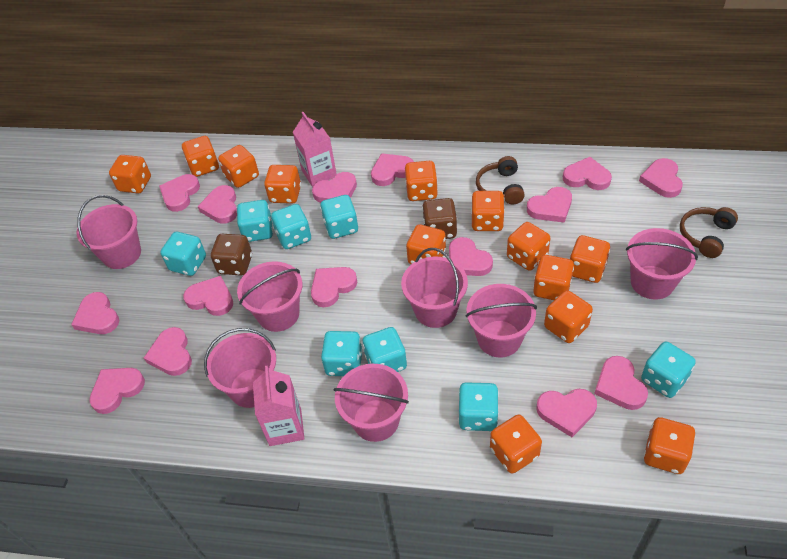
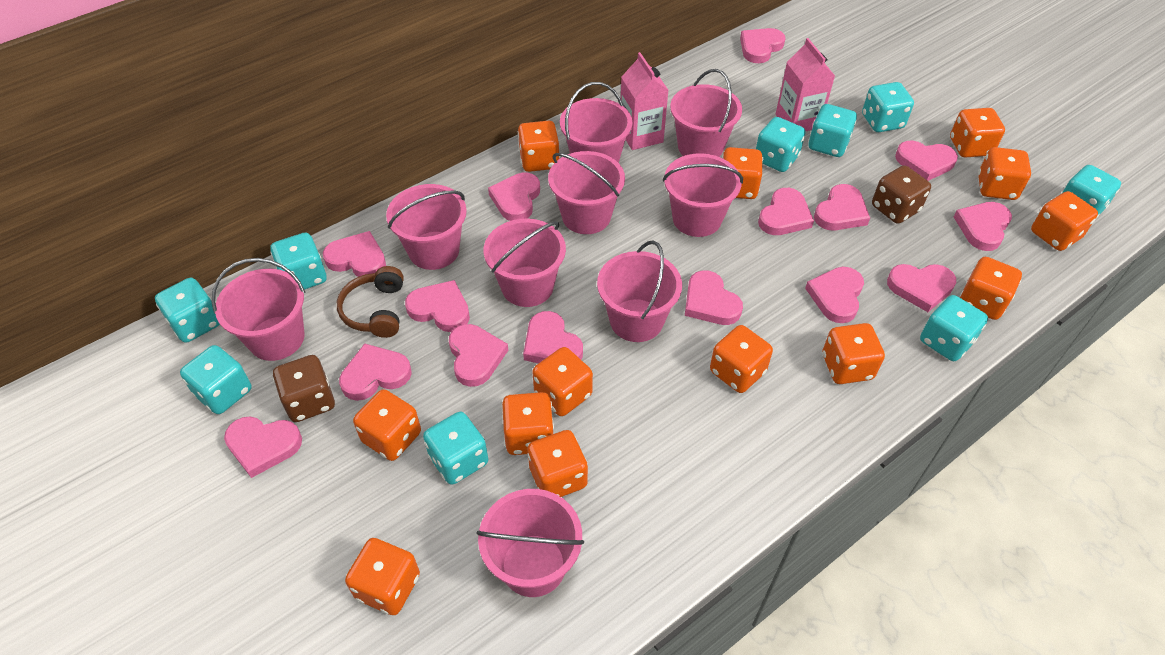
brown headphones: 2 -> 1
pink bucket: 7 -> 9
turquoise dice: 8 -> 9

